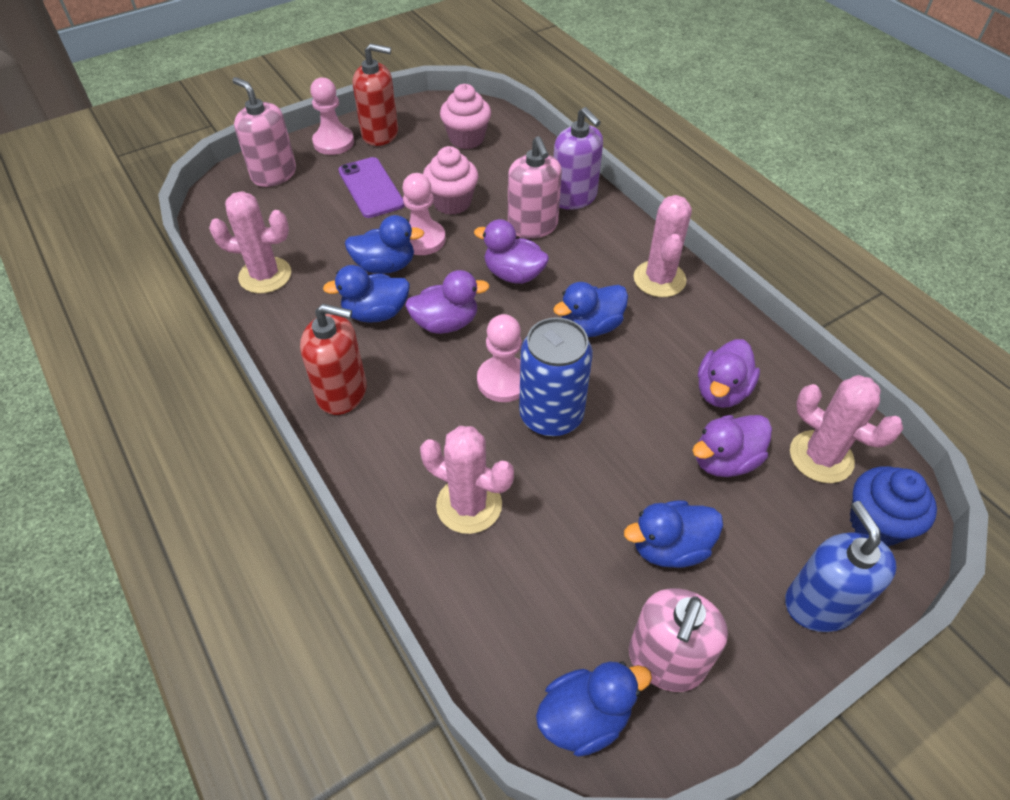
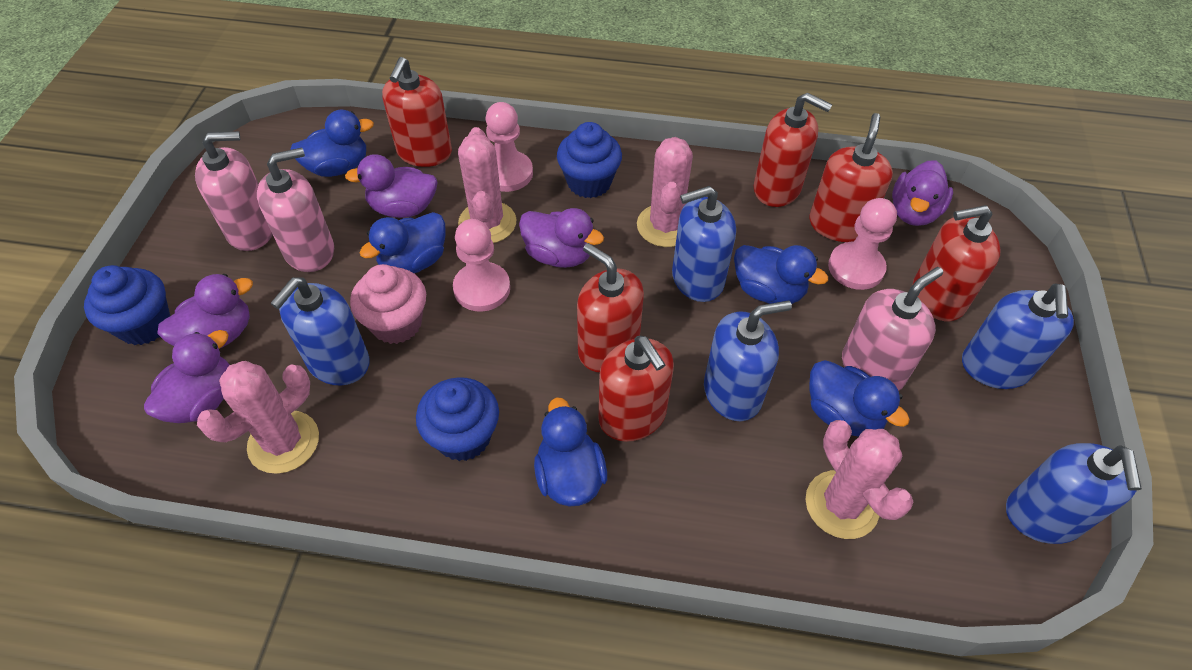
blue can: 1 -> 0
blue cupcake: 1 -> 3
blue soap dispenser: 1 -> 5
pink cupcake: 2 -> 1
purple duck: 4 -> 5
purple phone: 1 -> 0
purple soap dispenser: 1 -> 0
red soap dispenser: 2 -> 6

